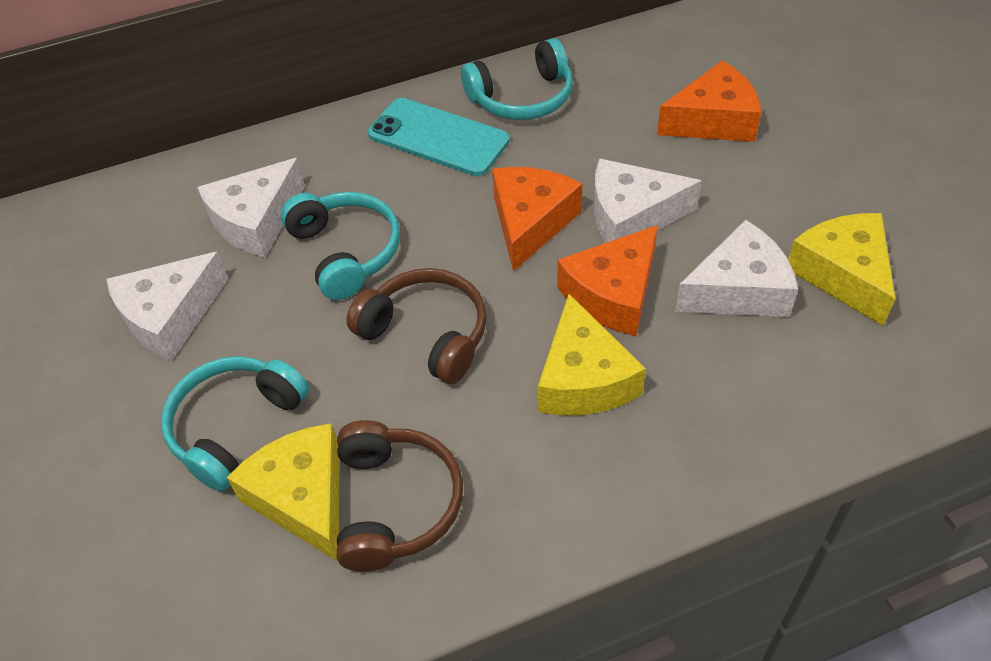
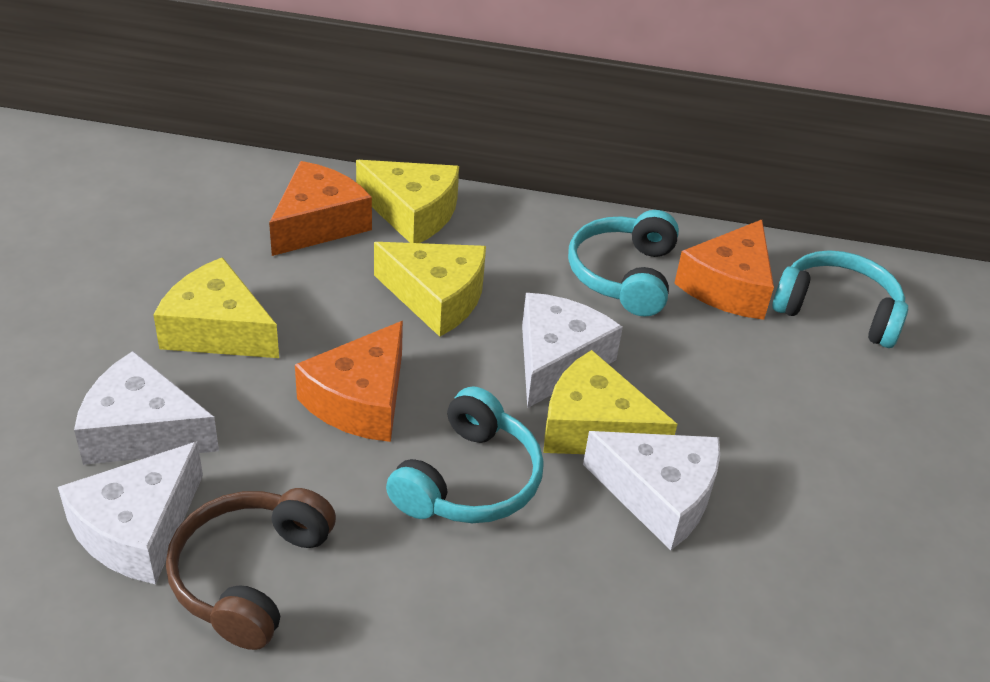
brown headphones: 2 -> 1
turquoise phone: 1 -> 0
yellow cheese: 3 -> 4

